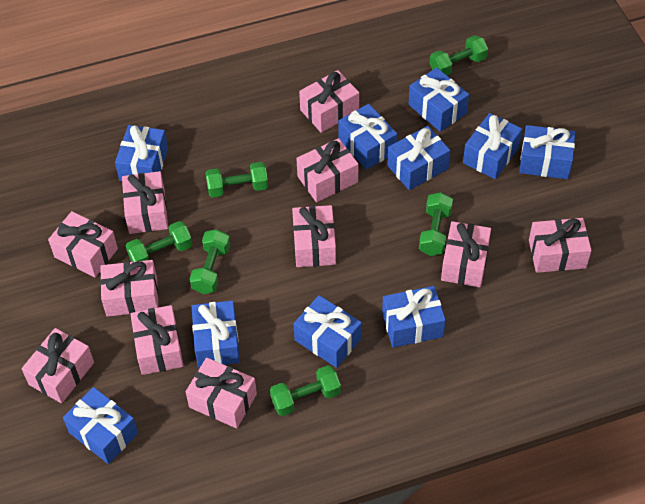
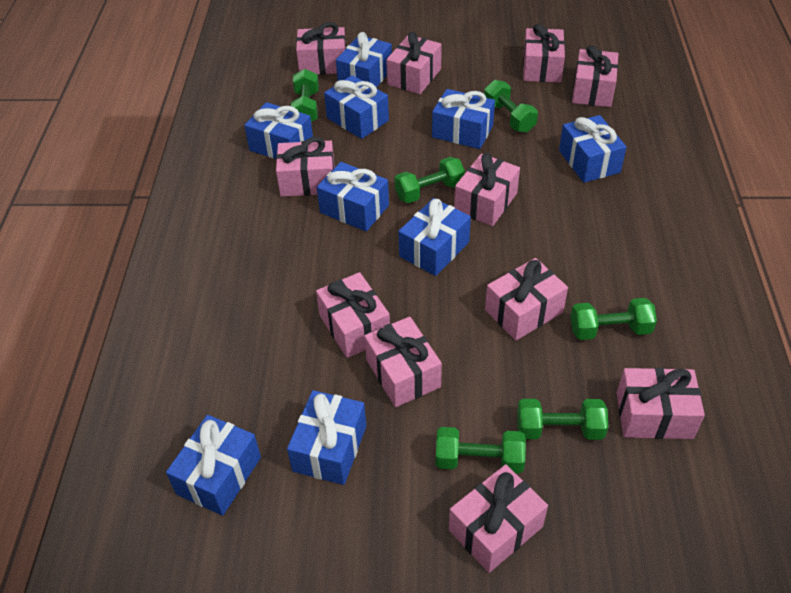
blue gift: 10 -> 9

